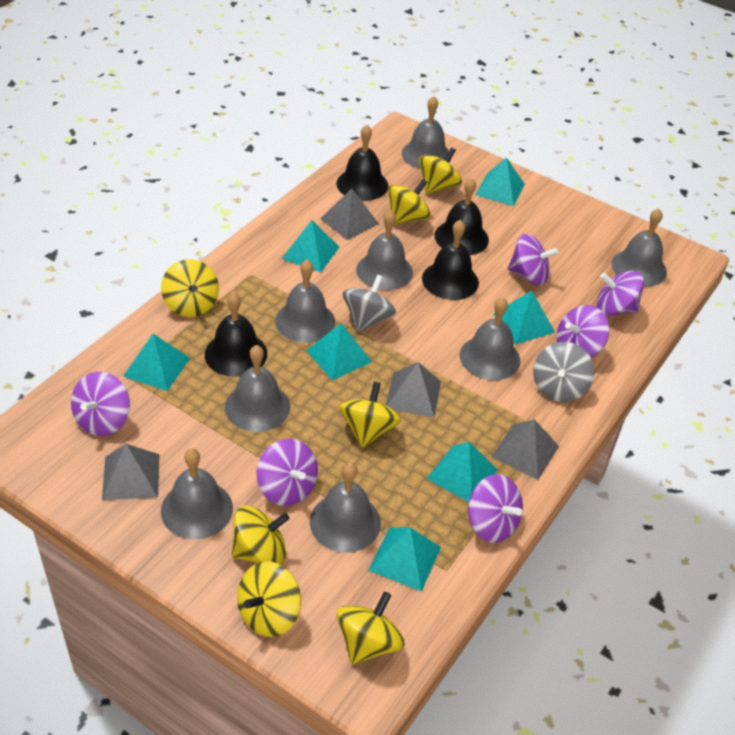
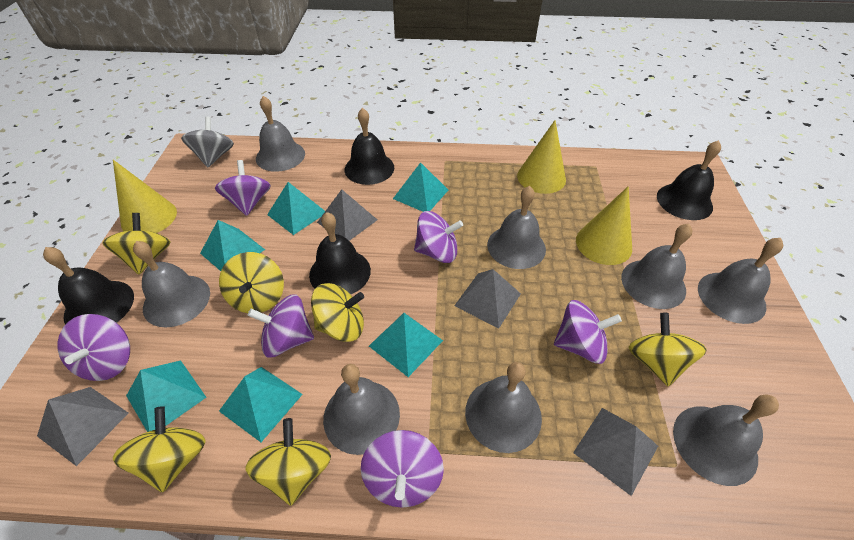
grey spinning top: 2 -> 1
turquoise pyramid: 7 -> 6
yellow cone: 0 -> 3
yellow spinning top: 7 -> 6

